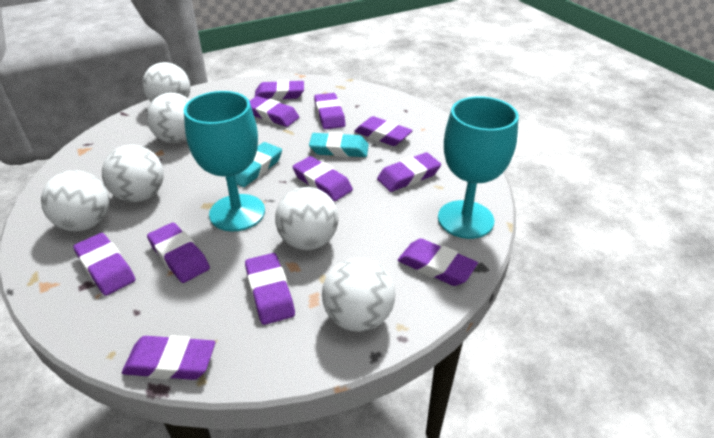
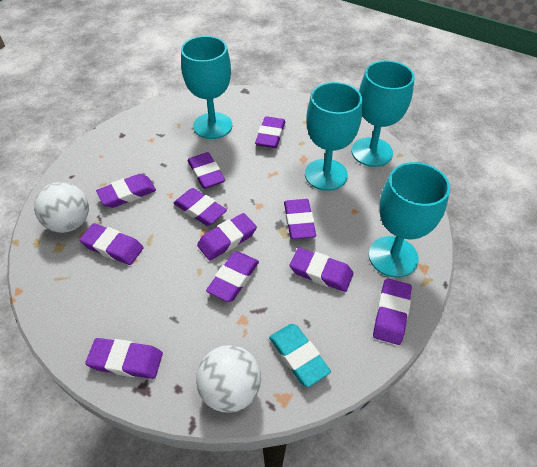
turquoise eraser: 2 -> 1
turquoise goblet: 2 -> 4
white ball: 6 -> 2

